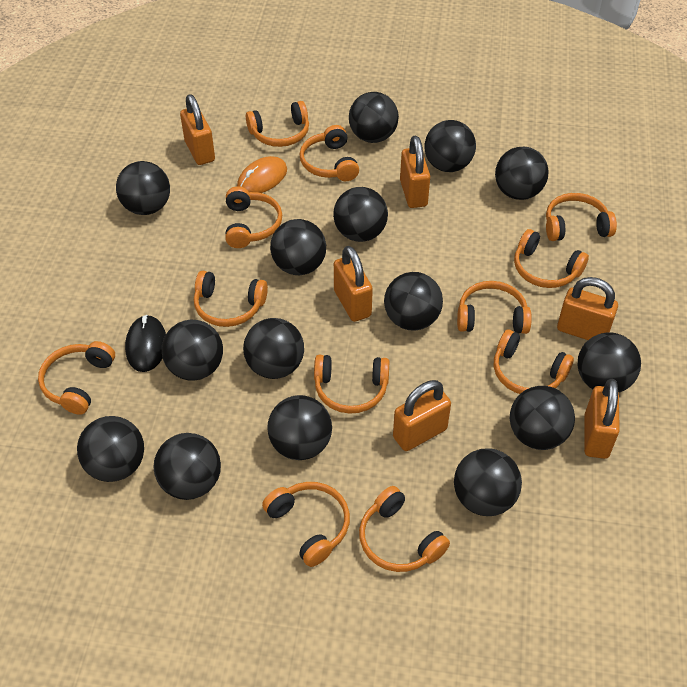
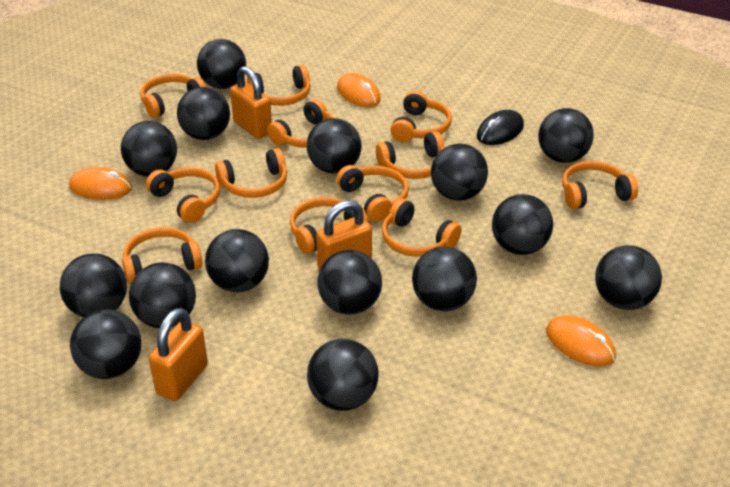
orange mouse: 1 -> 3
orange padlock: 6 -> 3

